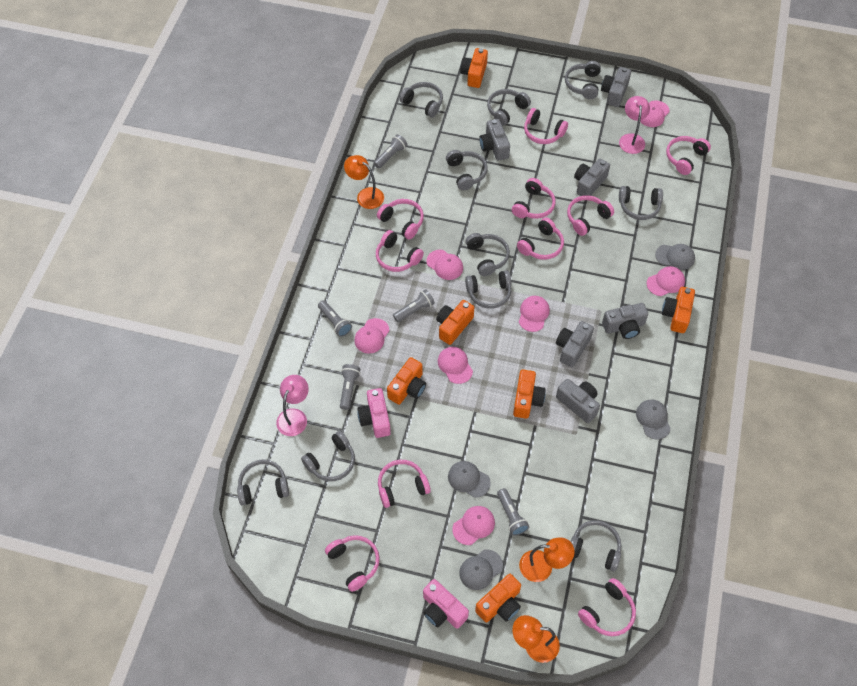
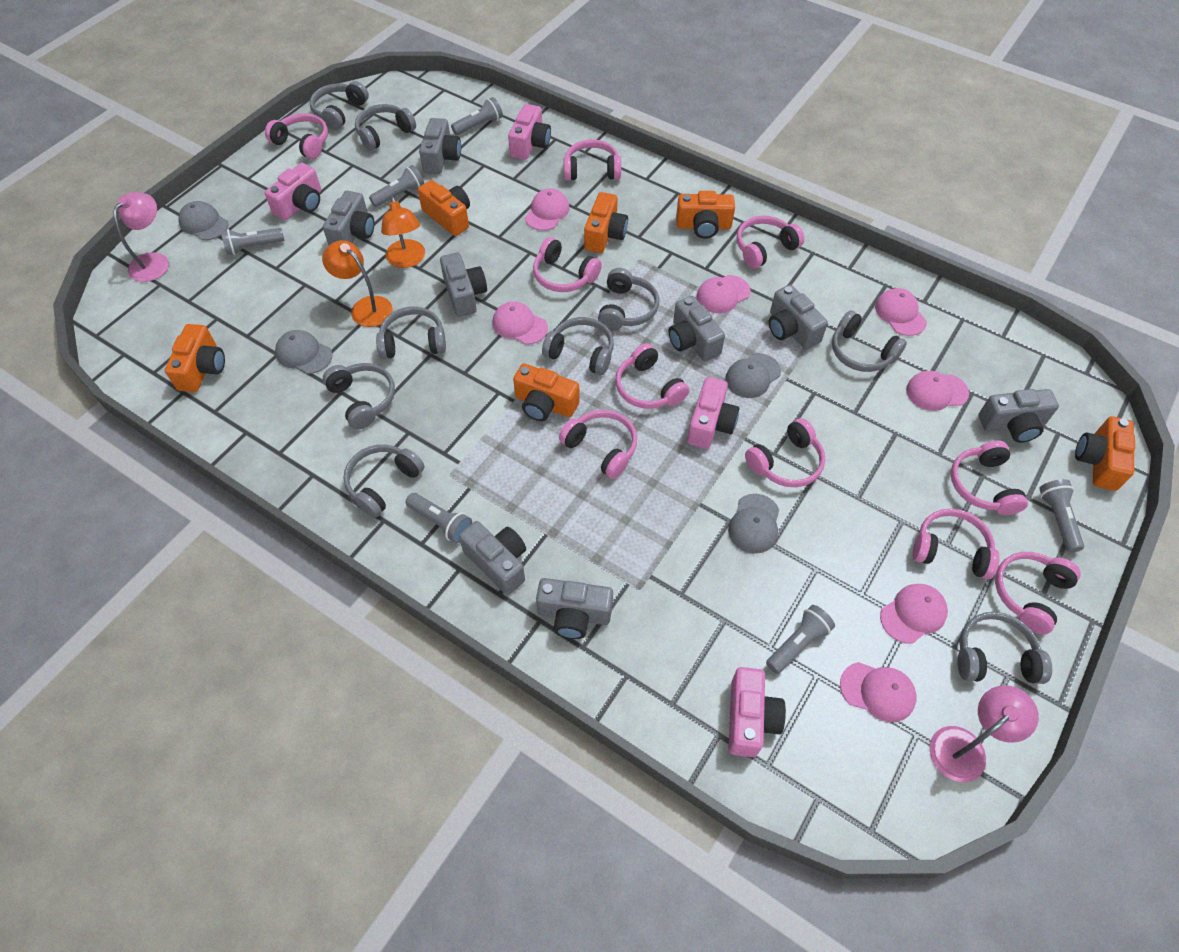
grey camera: 6 -> 8
grey flashlight: 5 -> 6
grey headphones: 10 -> 9
orange lamp: 3 -> 2
pink camera: 2 -> 4

